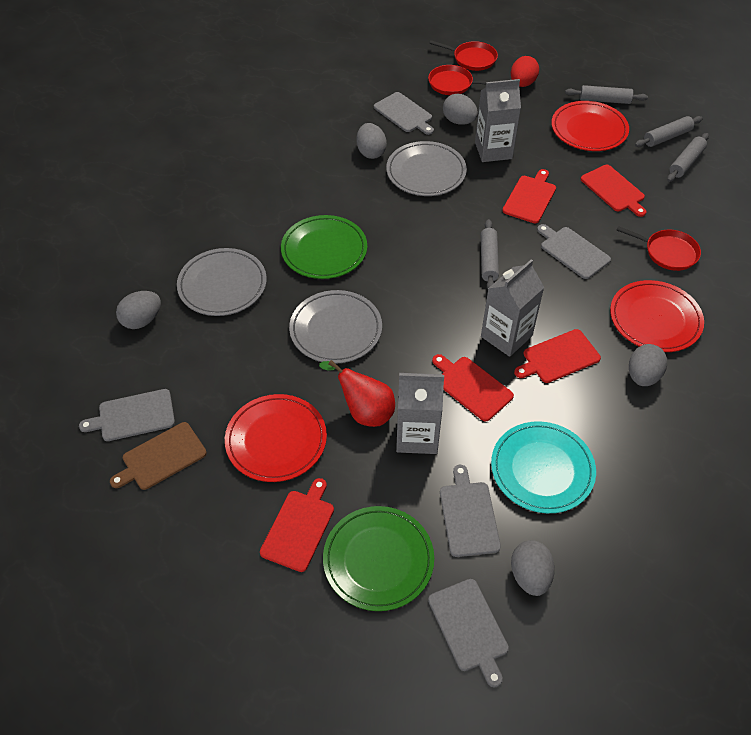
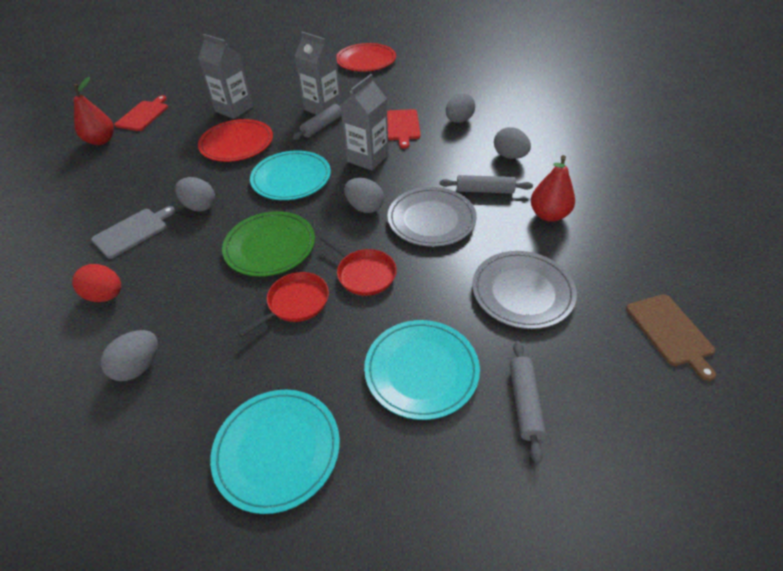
green plate: 2 -> 1
grey cutting board: 5 -> 1
grey plate: 3 -> 2
grey rolling pin: 4 -> 3
red cutting board: 5 -> 2
red pan: 3 -> 2
red pear: 1 -> 2
red plate: 3 -> 2
turquoise plate: 1 -> 3

